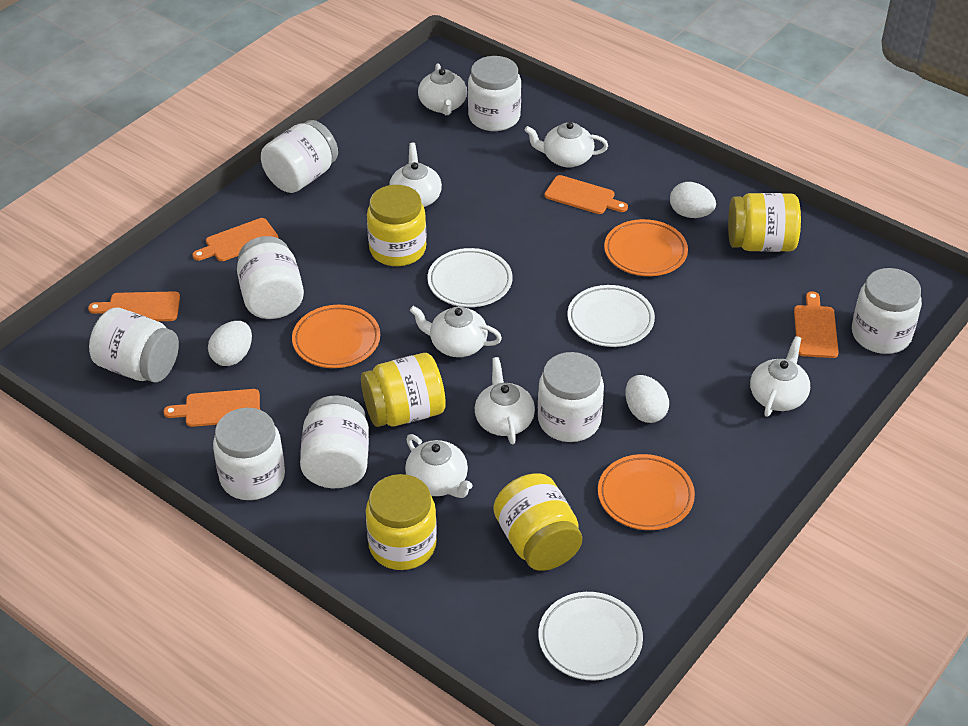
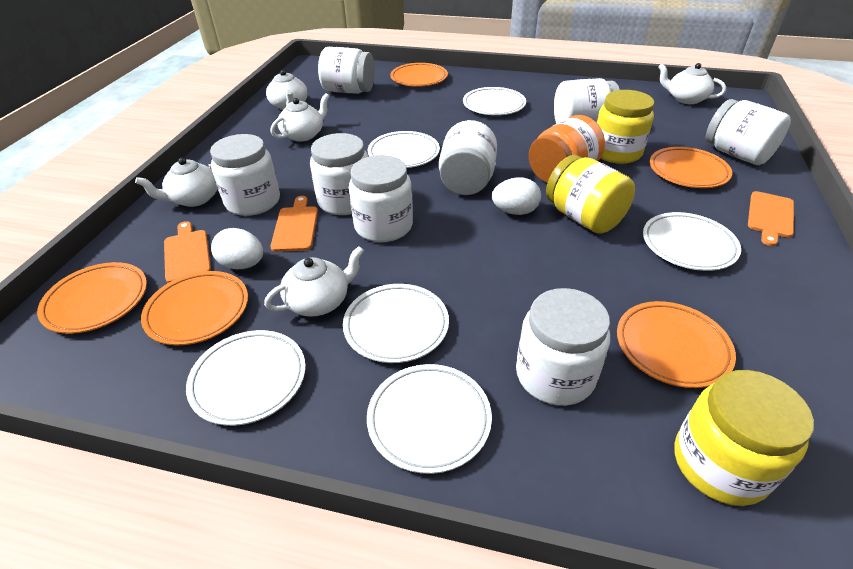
orange cutting board: 5 -> 3
orange jar: 0 -> 1
orange plate: 3 -> 5
white egg: 3 -> 2
white plate: 3 -> 6
white teapot: 7 -> 5
yellow jar: 5 -> 3

